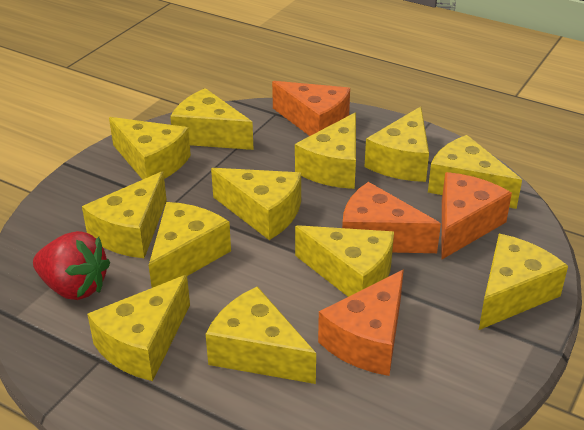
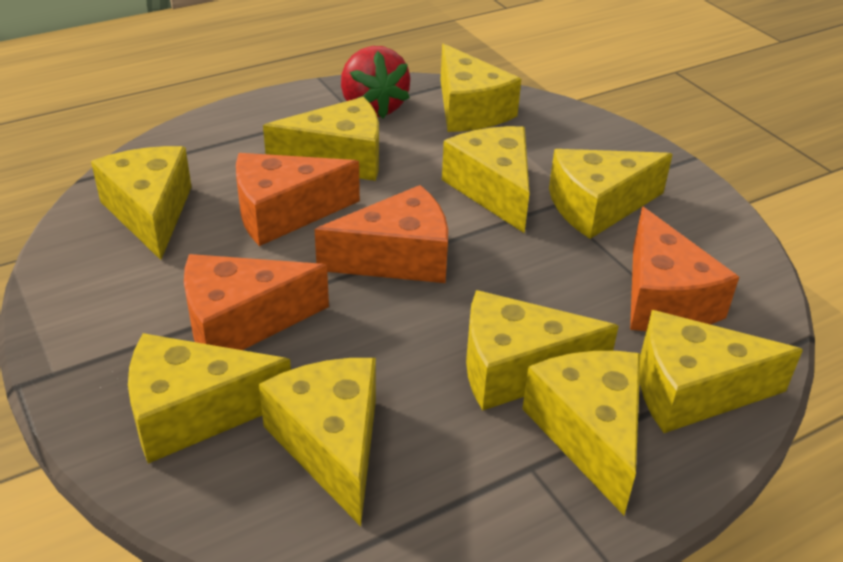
yellow cheese: 12 -> 10

